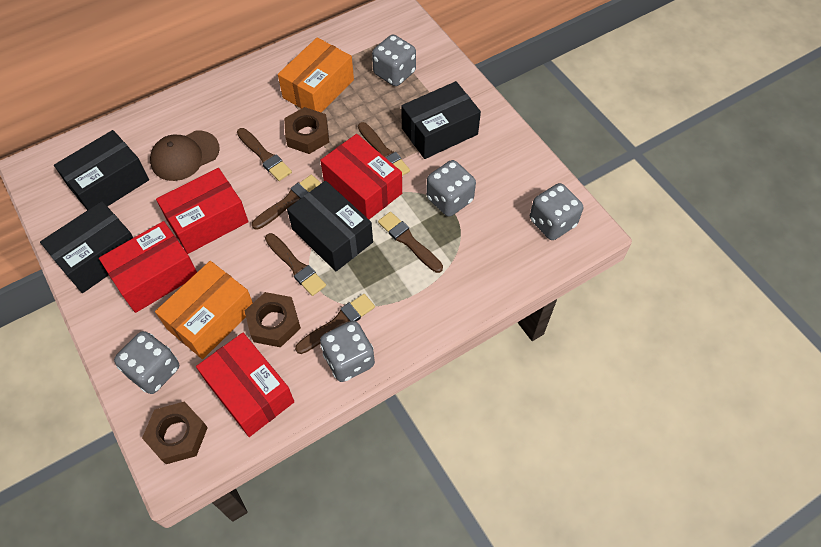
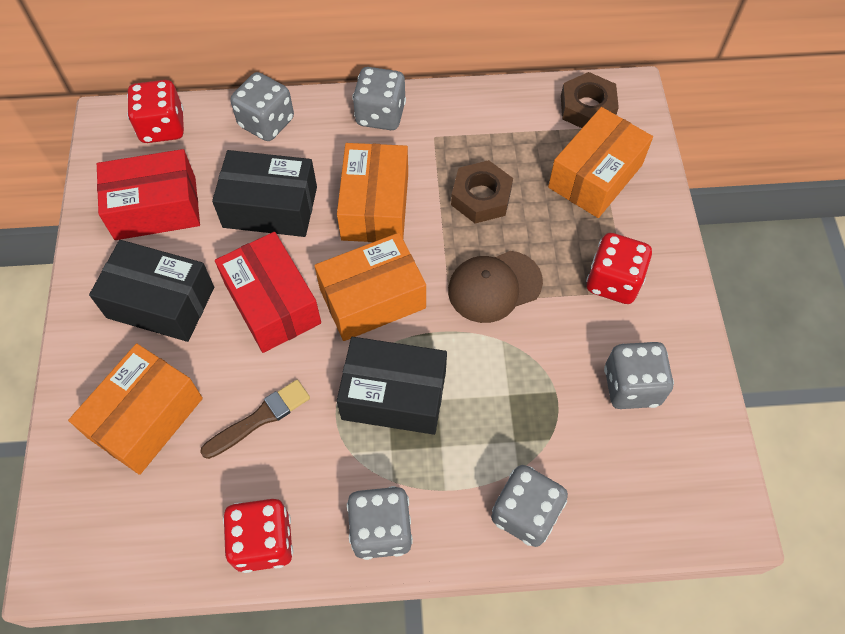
black box: 4 -> 3
brown brush: 6 -> 1
brown nut: 3 -> 2
orange box: 2 -> 4
red box: 4 -> 2
red dice: 0 -> 3

